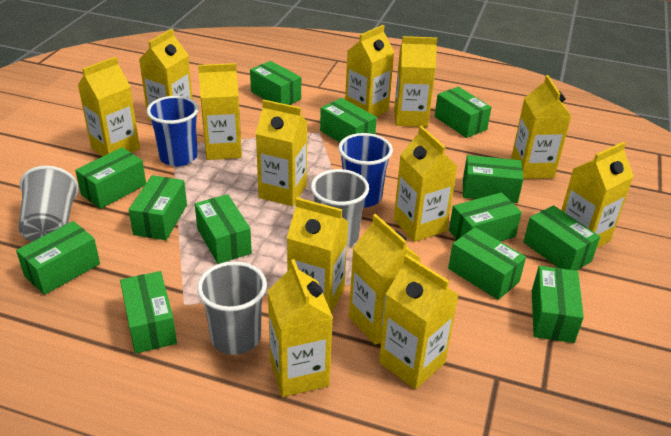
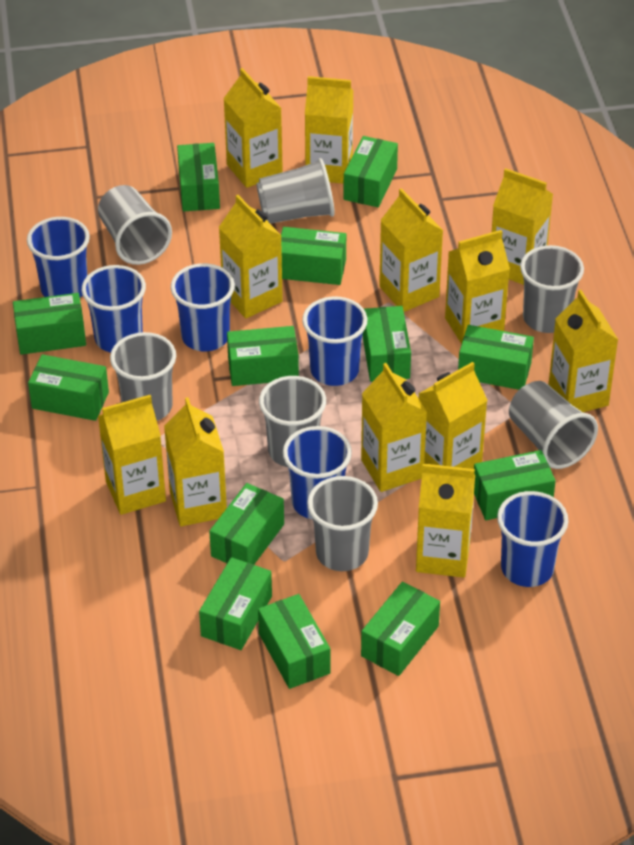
blue cup: 2 -> 6
grey cup: 3 -> 7
yellow carton: 13 -> 12

